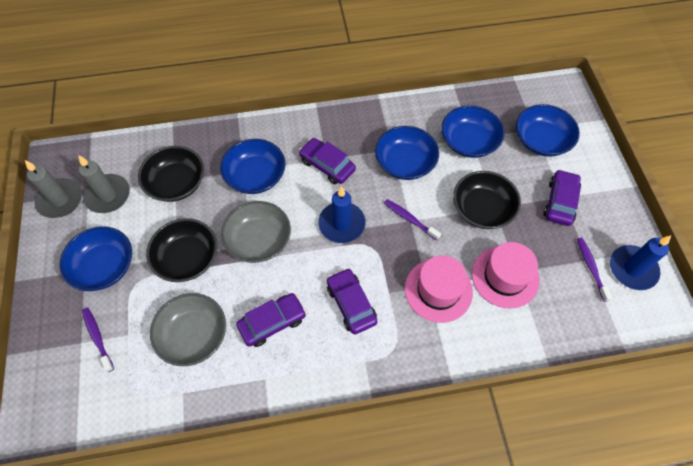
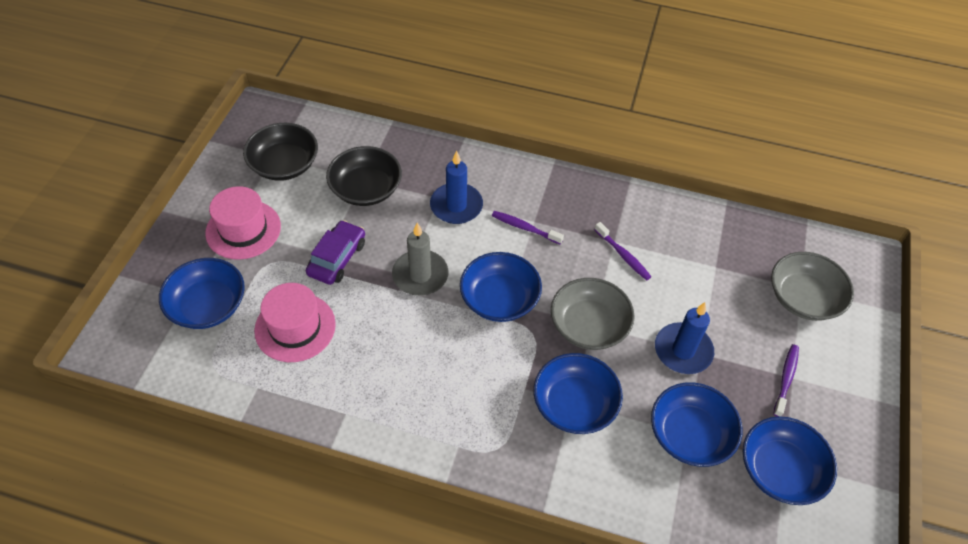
black bowl: 3 -> 2
grey candle: 2 -> 1
purple car: 4 -> 1

